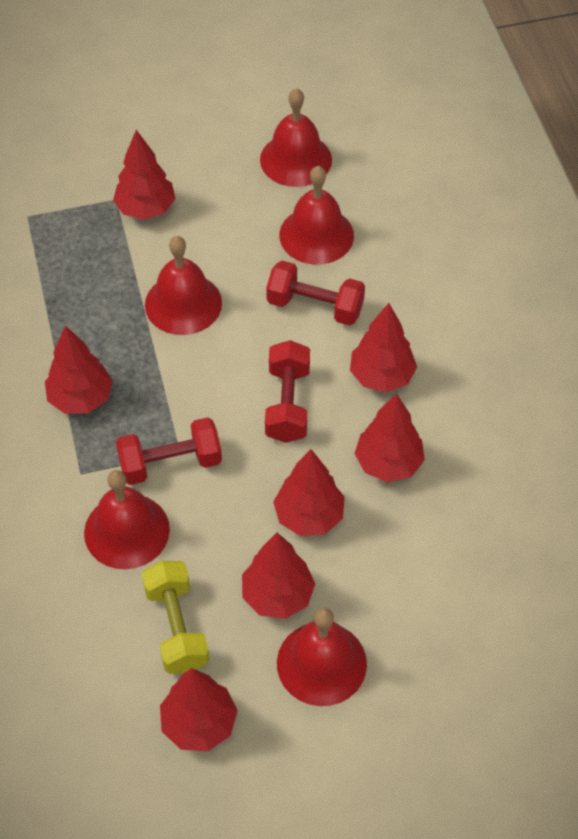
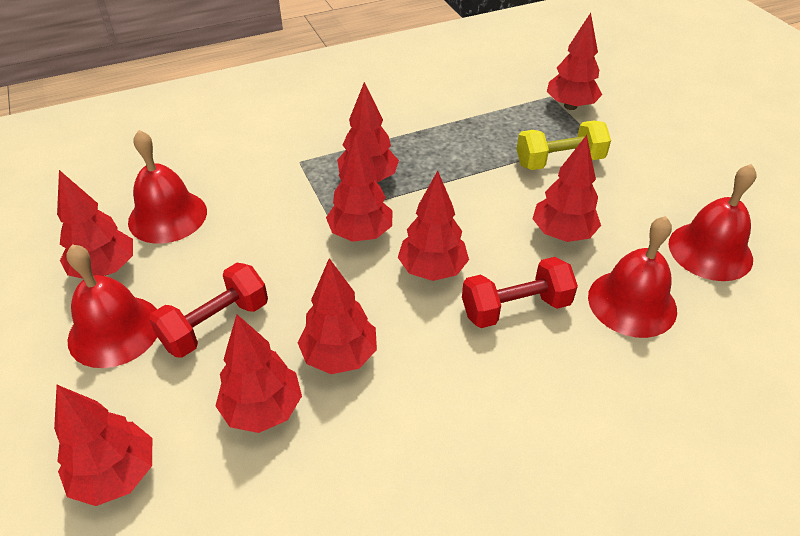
red bell: 5 -> 4
red dumbbell: 3 -> 2
red tree: 7 -> 9

